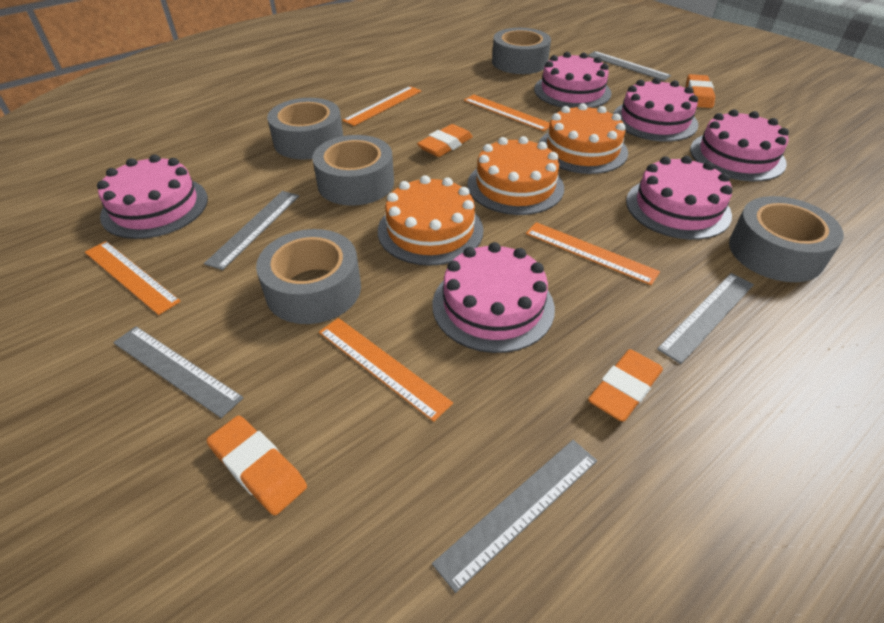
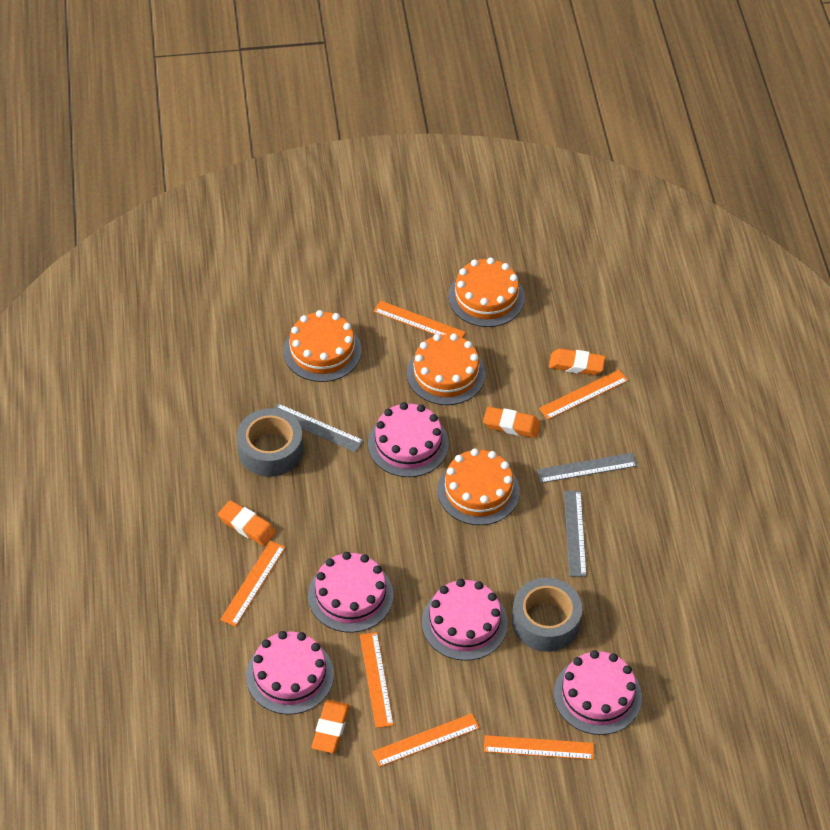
grey ruler: 5 -> 3
grey tape: 5 -> 2
orange cake: 3 -> 4
orange ruler: 5 -> 6
pink cake: 6 -> 5

